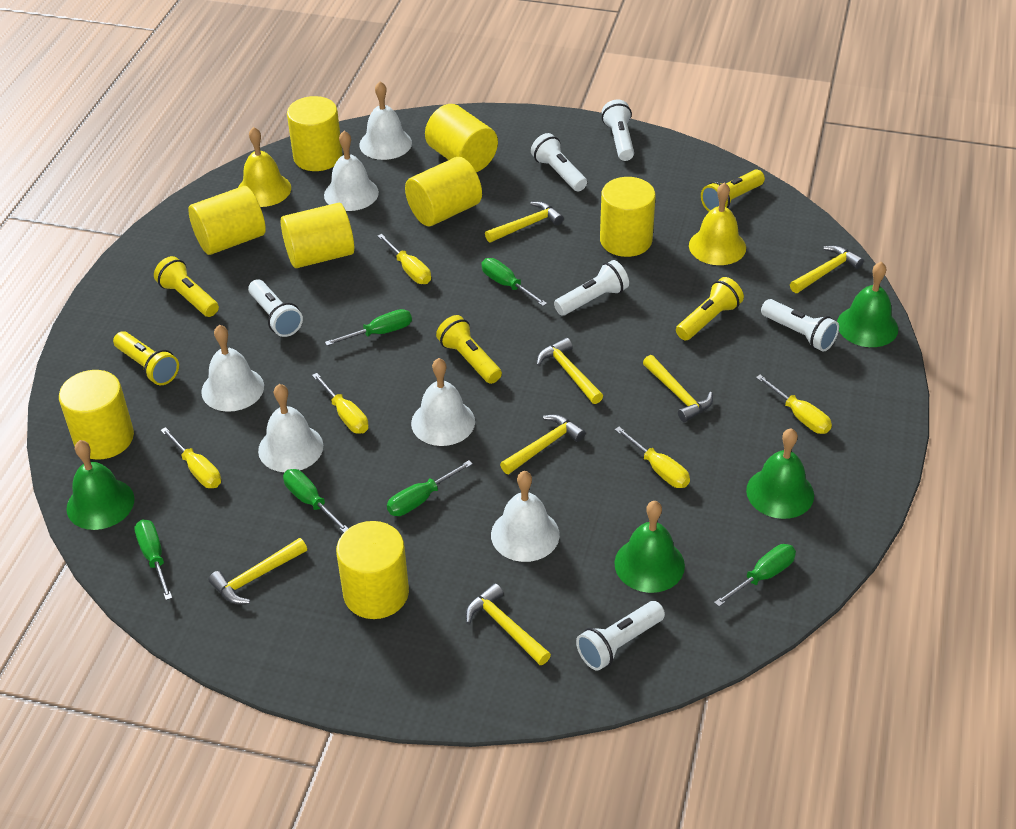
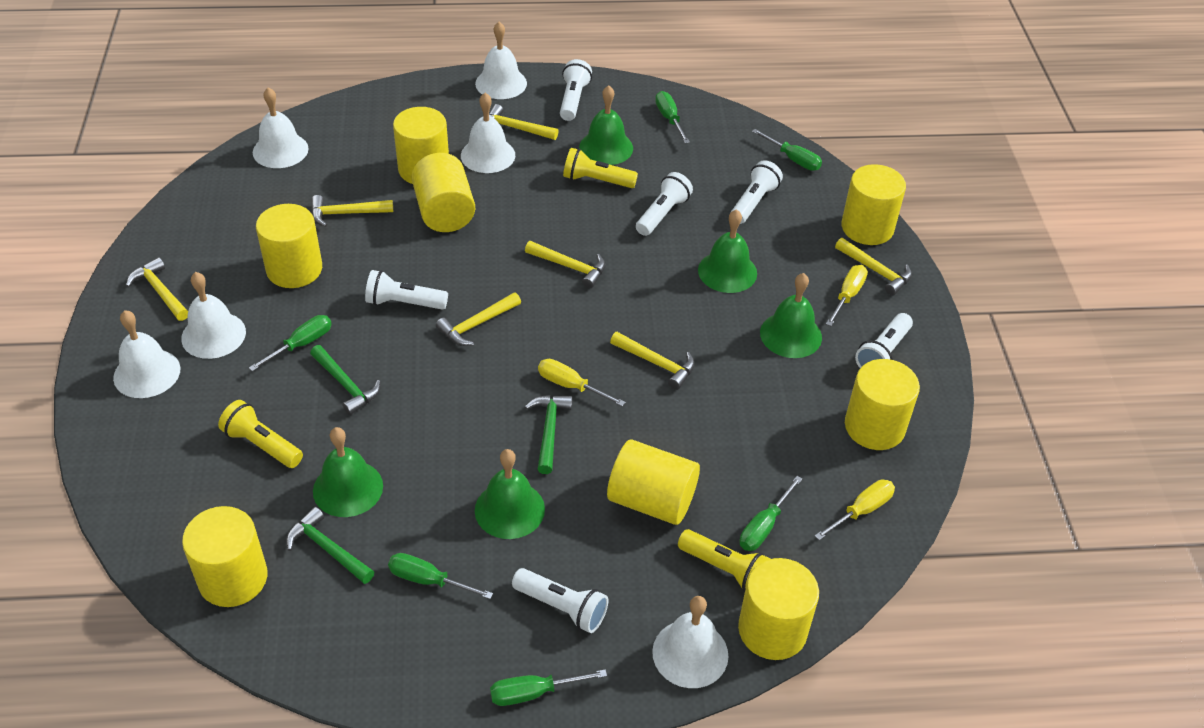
green bell: 4 -> 5
green hammer: 0 -> 3
yellow bell: 2 -> 0
yellow flashlight: 5 -> 3
yellow screwdriver: 5 -> 3

